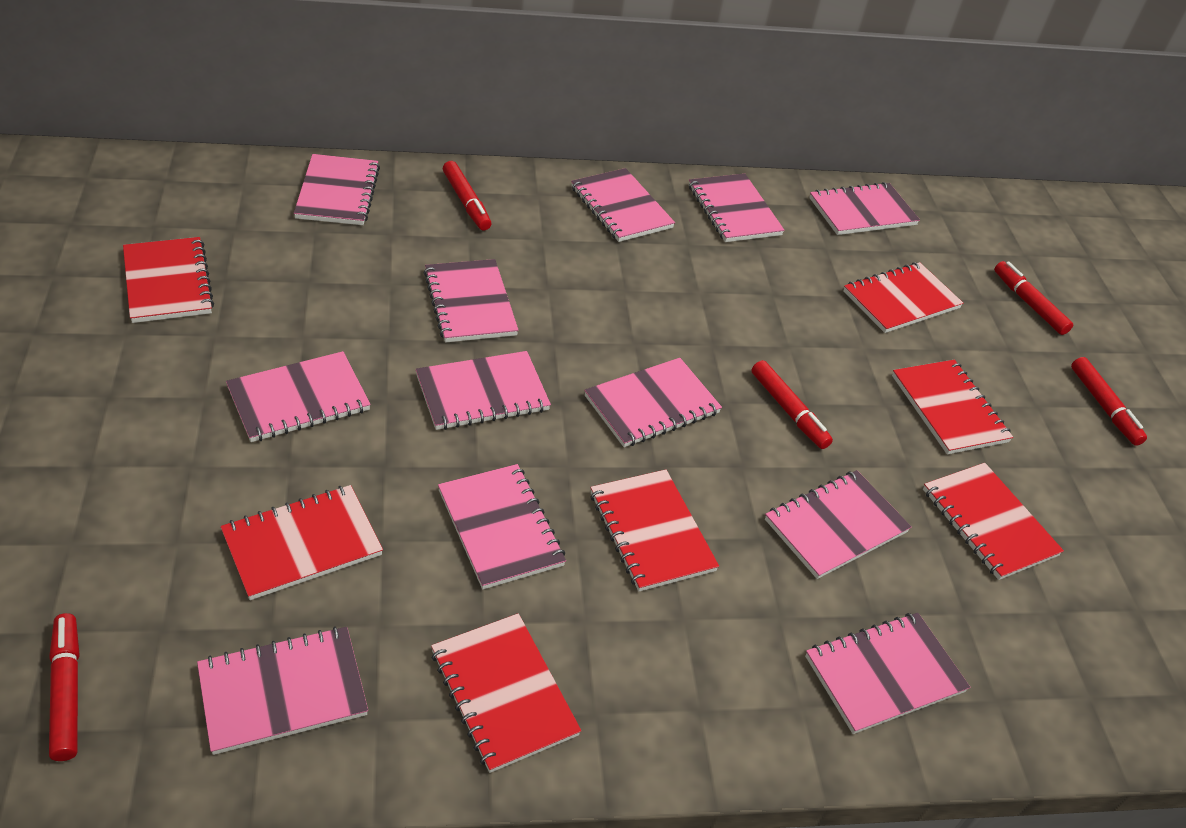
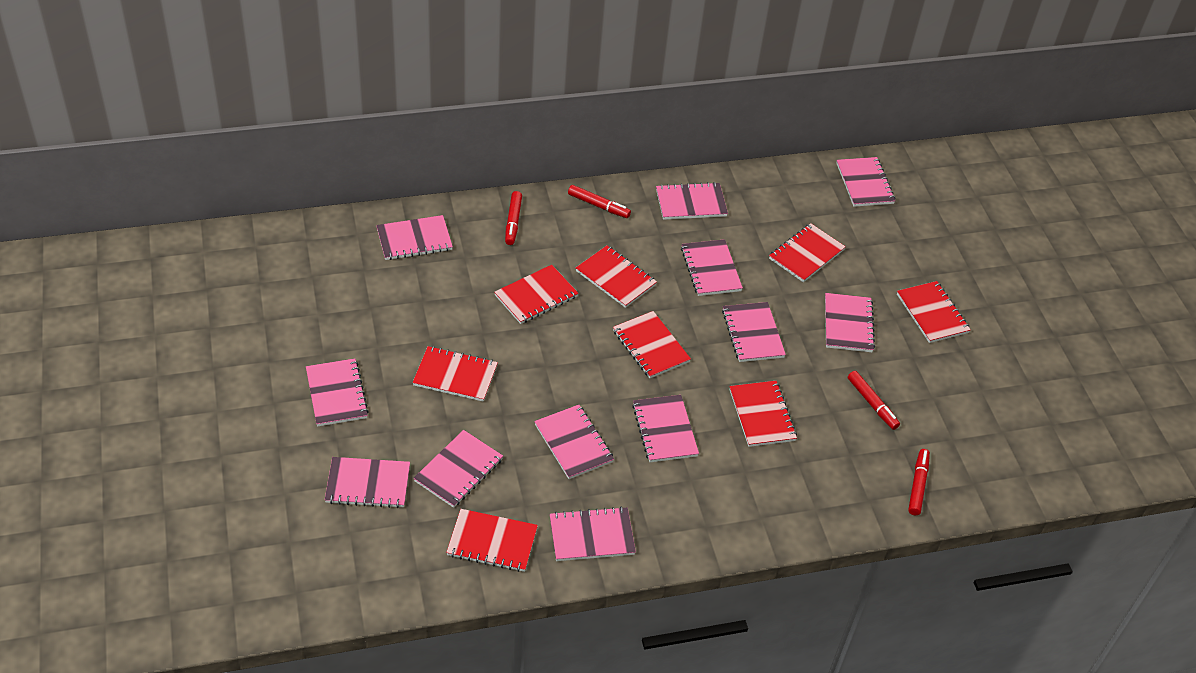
red marker: 5 -> 4
red notebook: 7 -> 8

